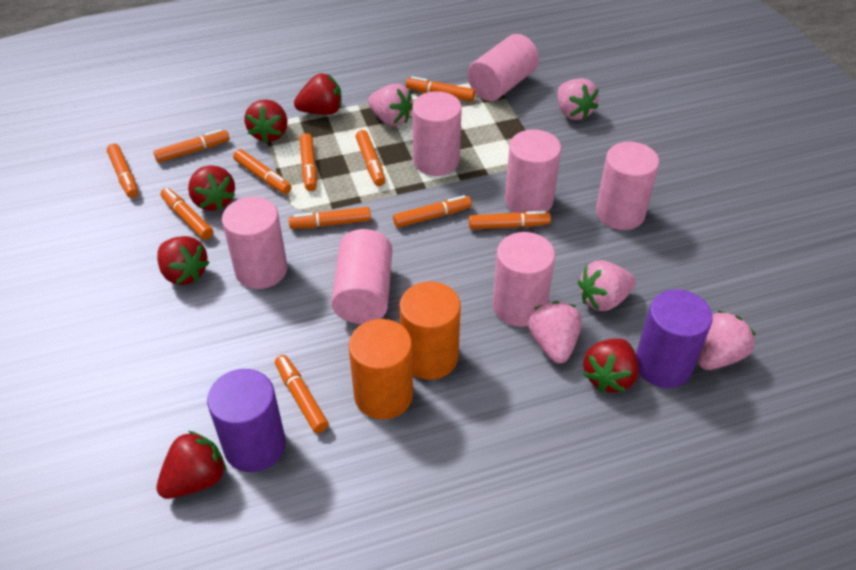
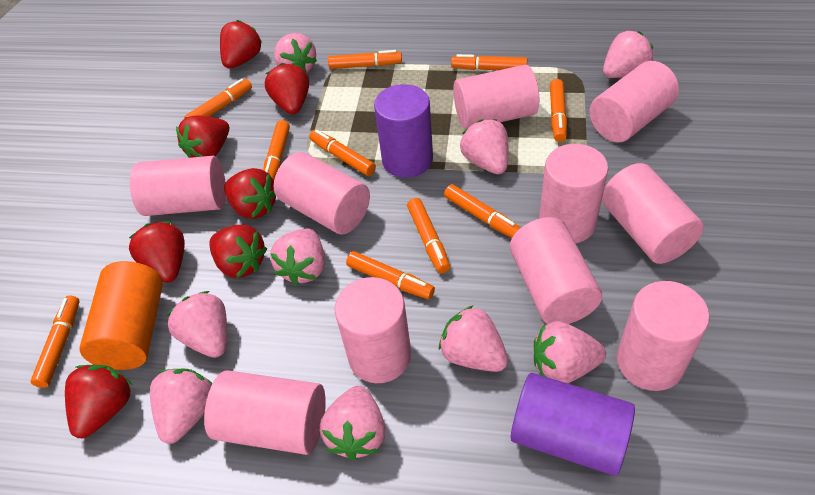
orange cylinder: 2 -> 1
orange marker: 11 -> 10
pink cylinder: 7 -> 10
pink strawberry: 5 -> 9
red strawberry: 6 -> 7

